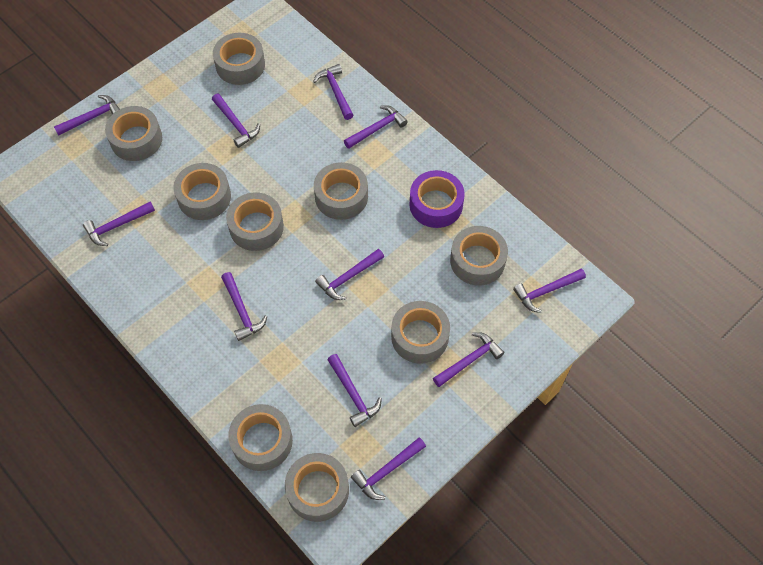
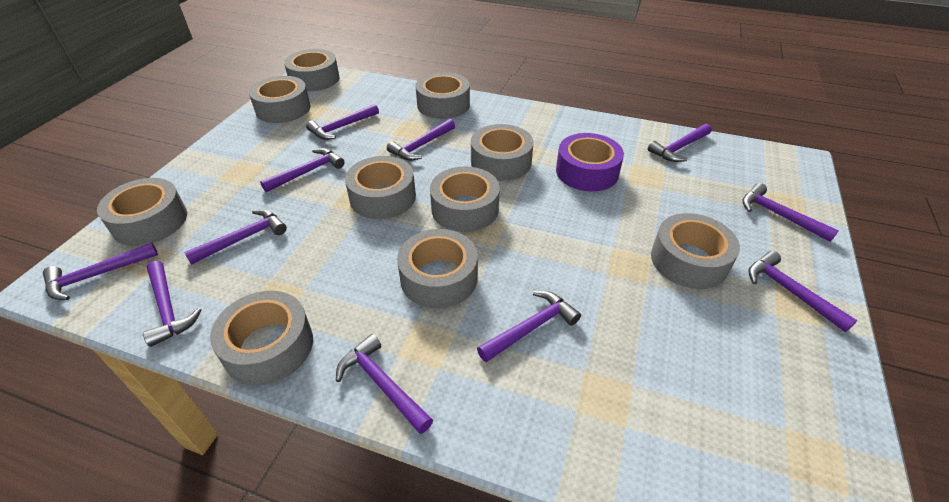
grey tape: 9 -> 10

